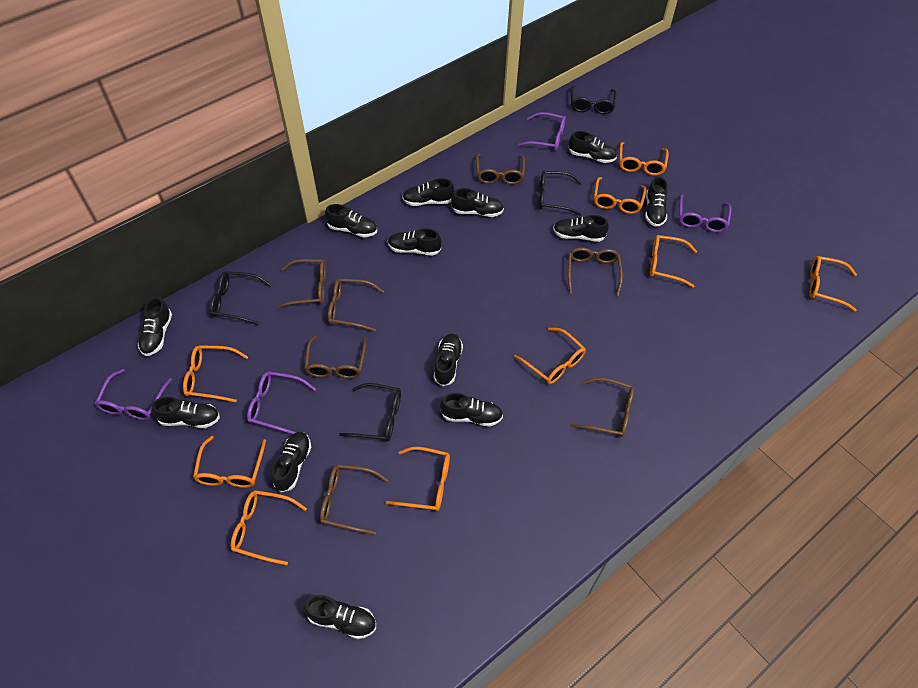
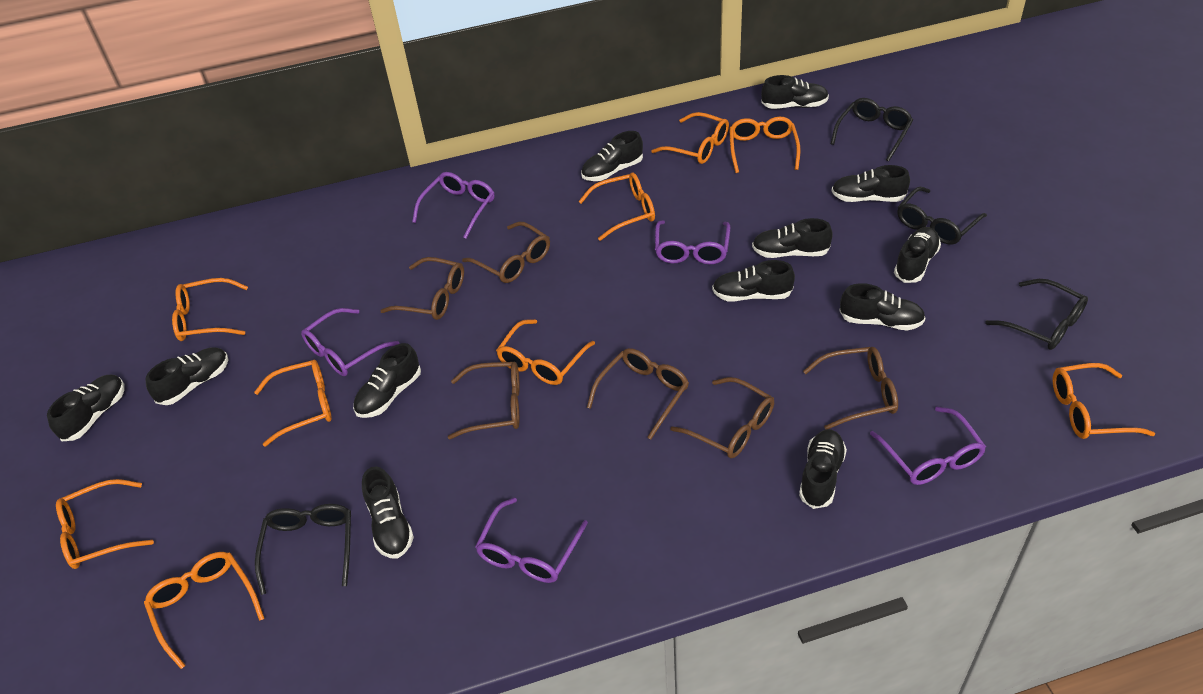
black shoe: 13 -> 12
brown glasses: 7 -> 6
purple glasses: 4 -> 5

